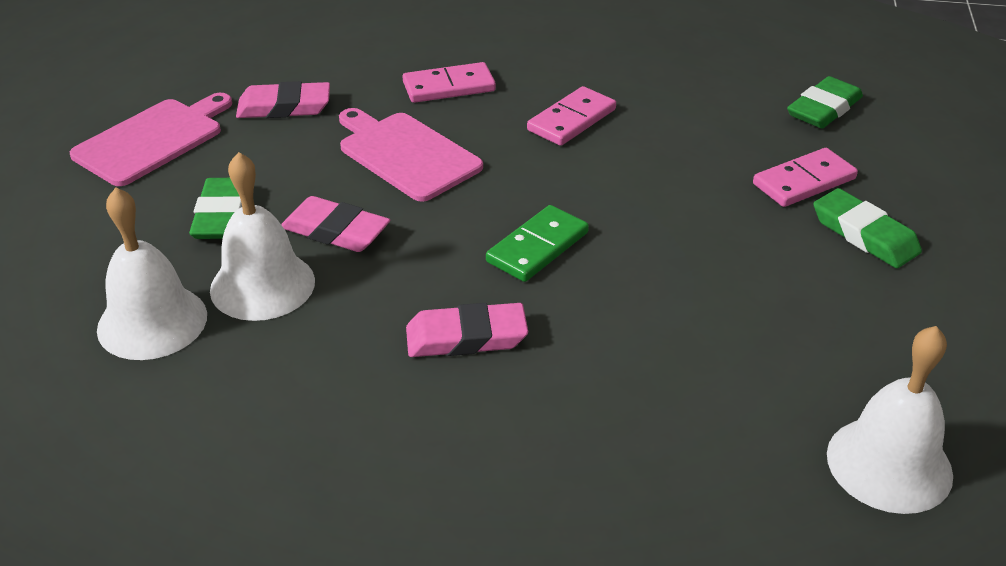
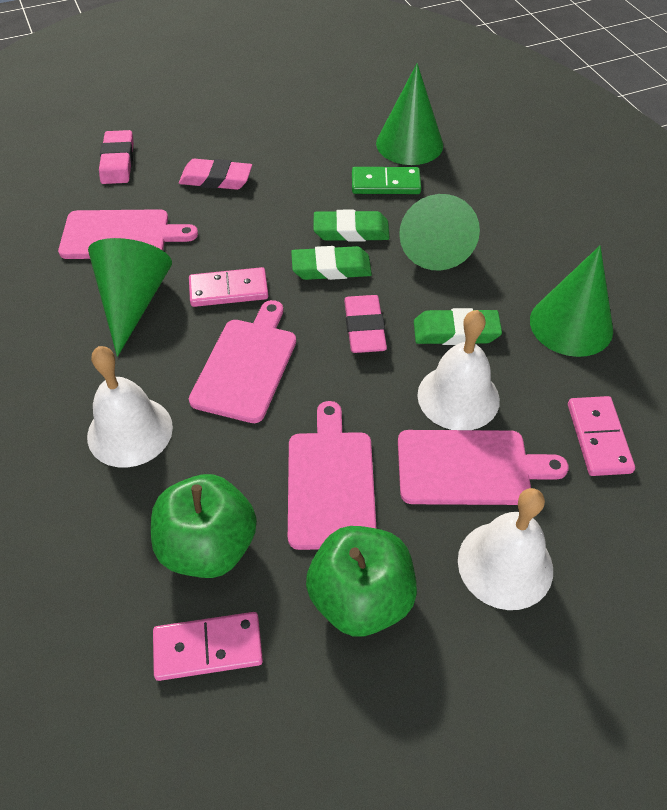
green apple: 0 -> 2
green cone: 0 -> 4
pink cutting board: 2 -> 4

